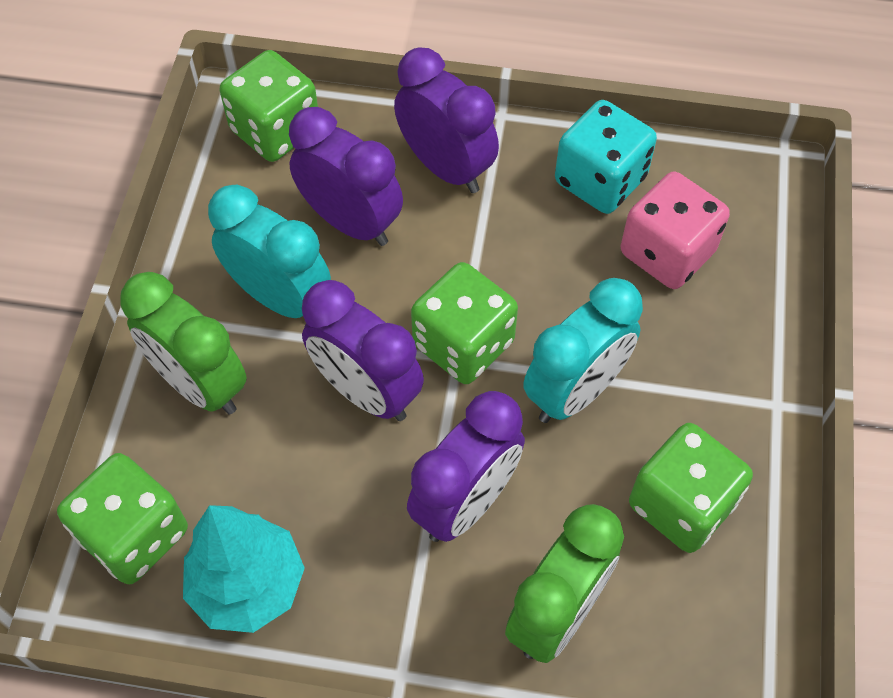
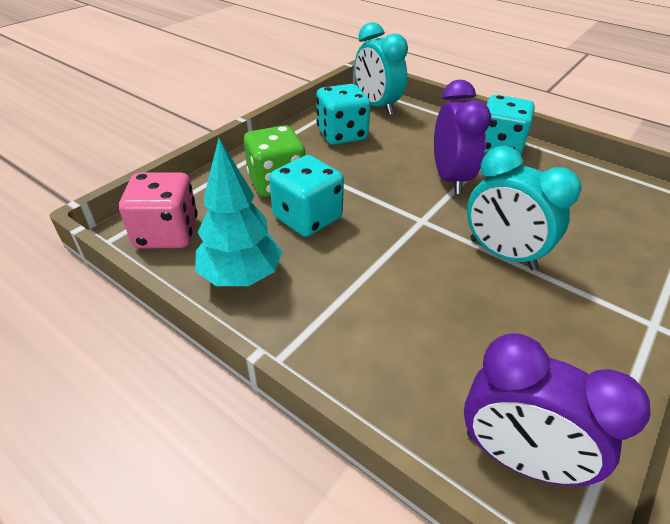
green clock: 2 -> 0
green dice: 4 -> 1
purple clock: 4 -> 2
turquoise dice: 1 -> 3

